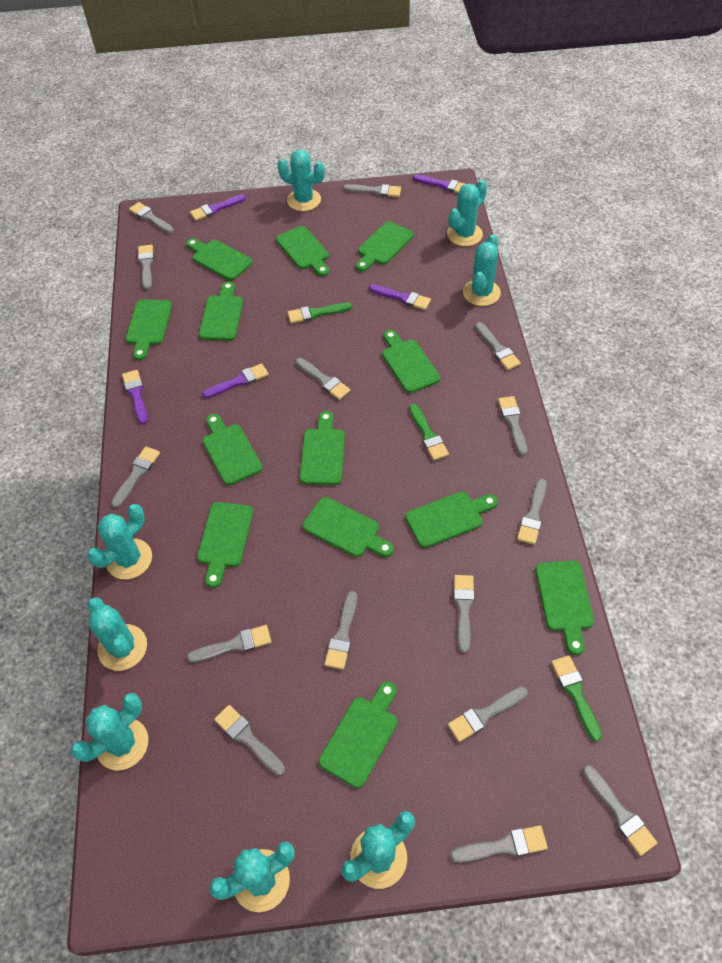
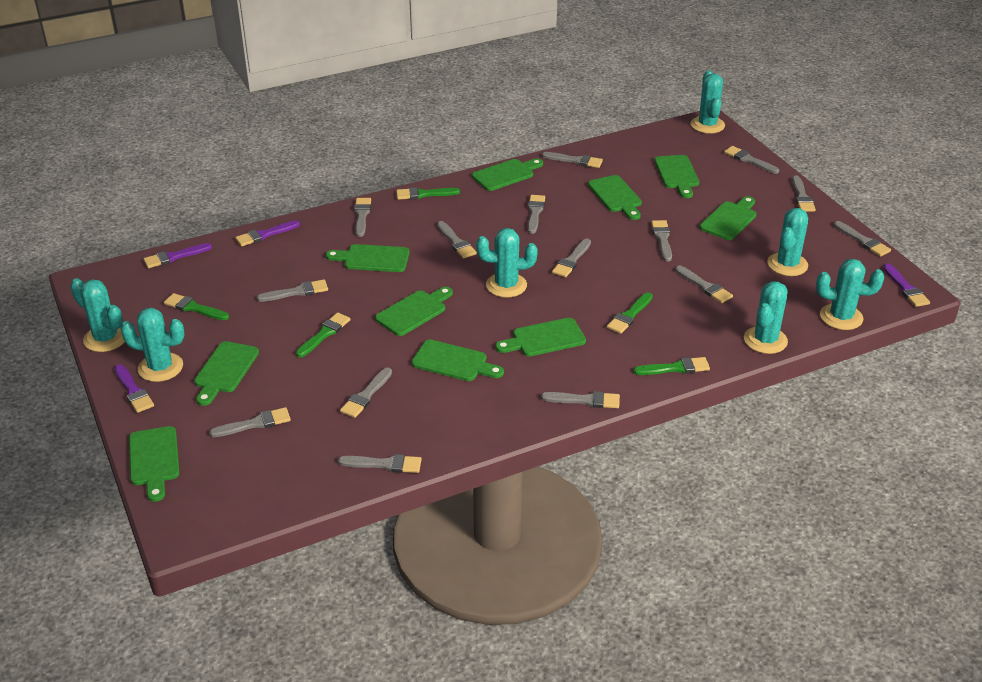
green brush: 3 -> 5
green cutting board: 13 -> 10
purple brush: 5 -> 4
turquoise cactus: 8 -> 7

